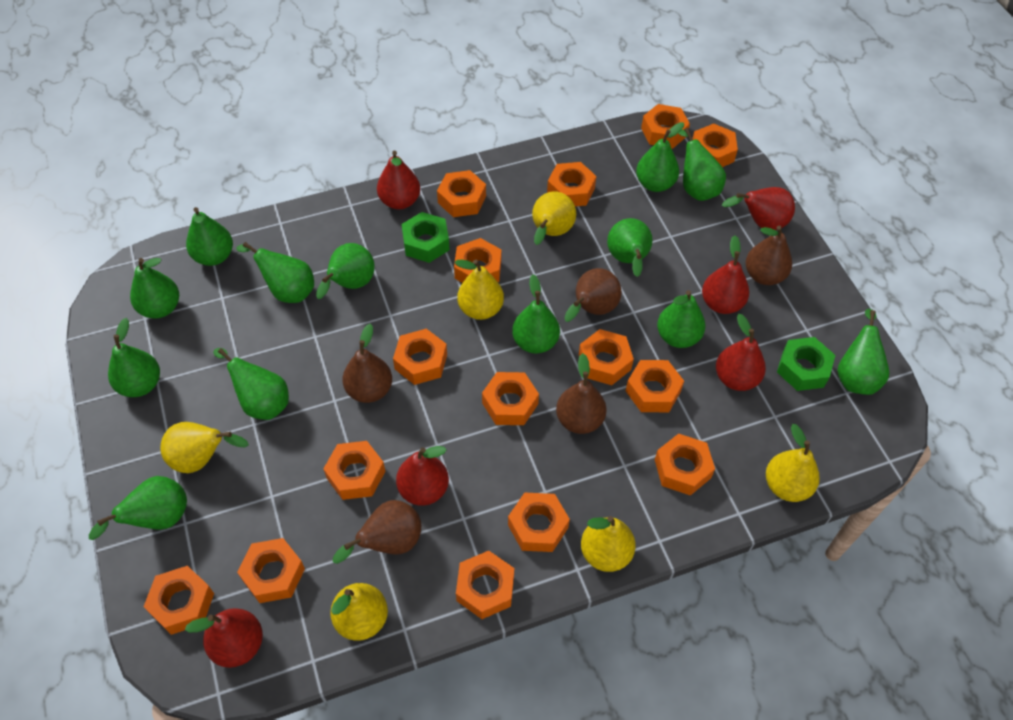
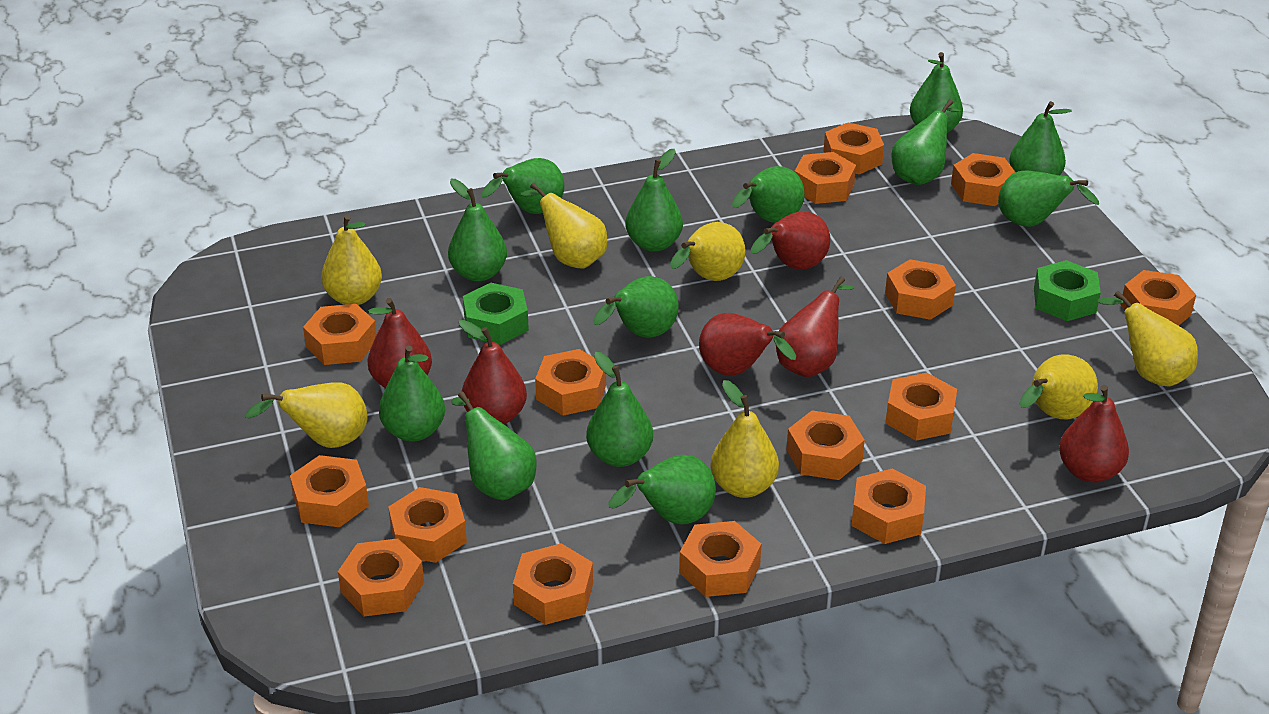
brown pear: 5 -> 0
yellow pear: 6 -> 7

